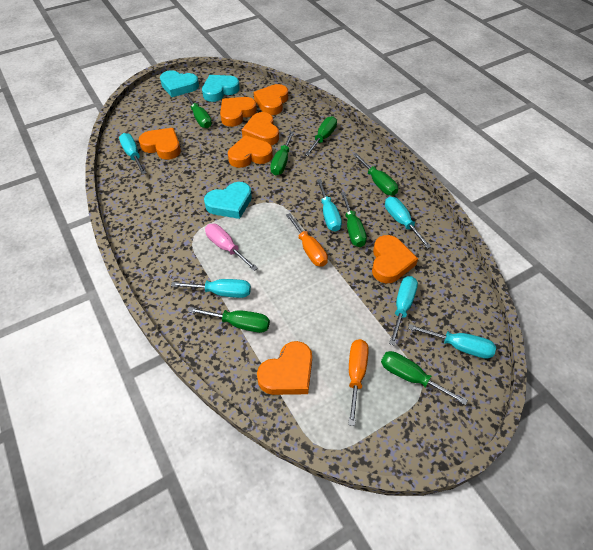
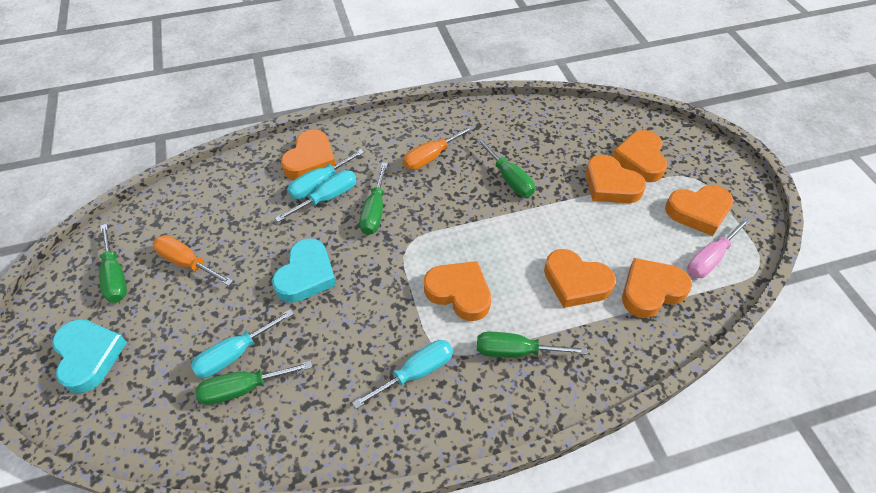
green screwdriver: 7 -> 5
turquoise heart: 3 -> 2
turquoise screwdriver: 6 -> 4

